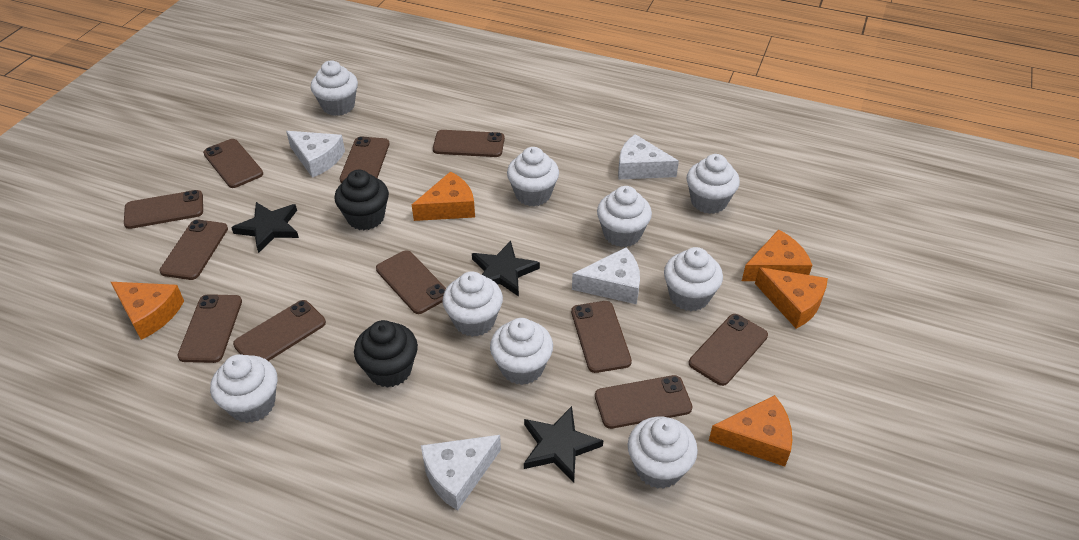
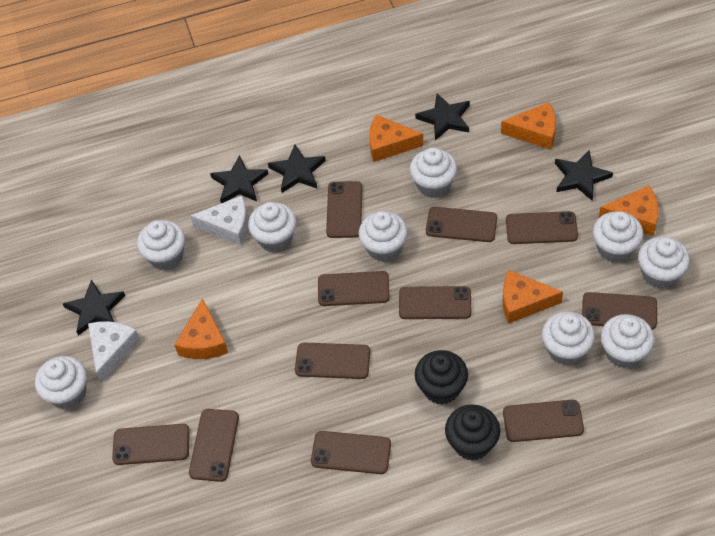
black star: 3 -> 5
white cheese: 4 -> 2

